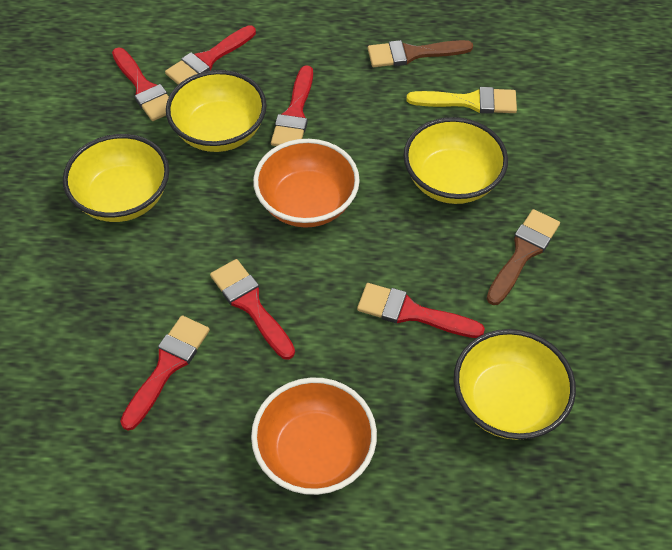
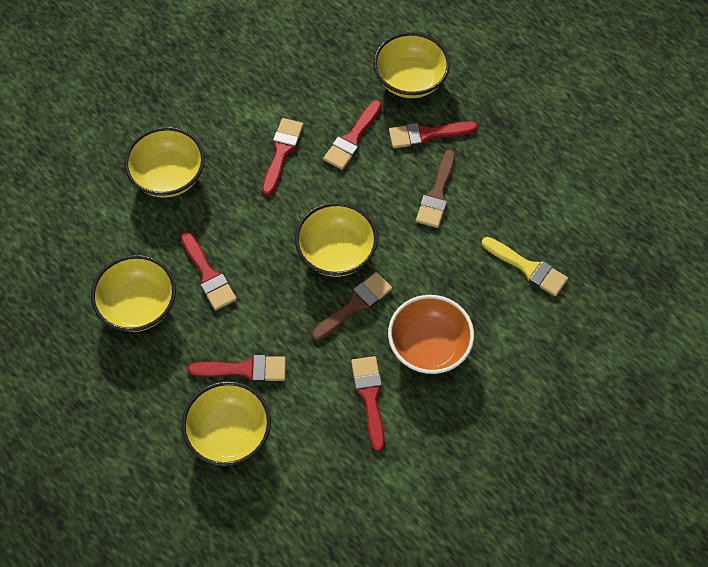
orange bowl: 2 -> 1
yellow bowl: 4 -> 5

